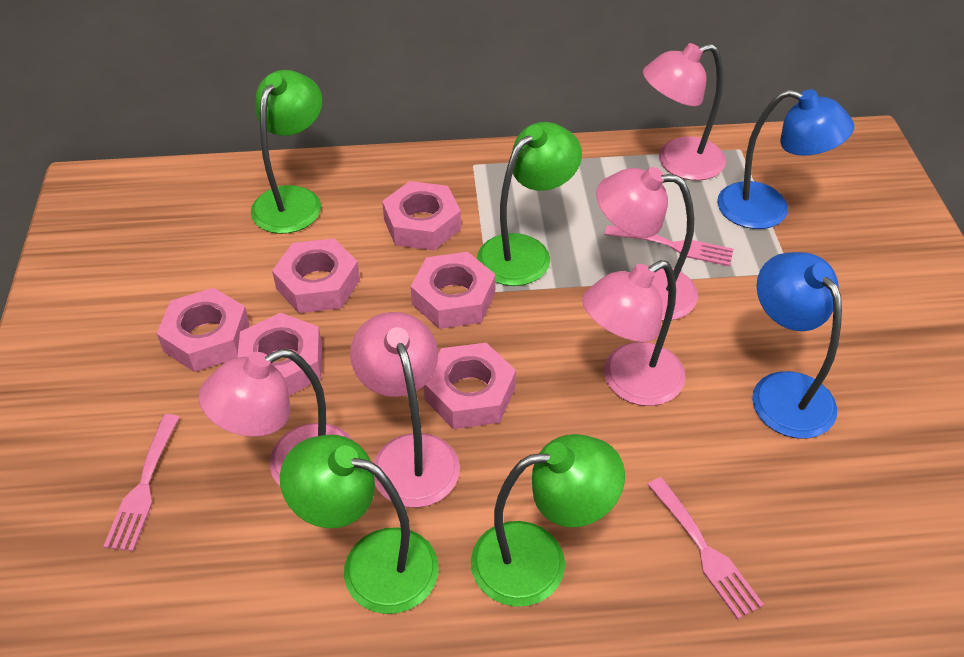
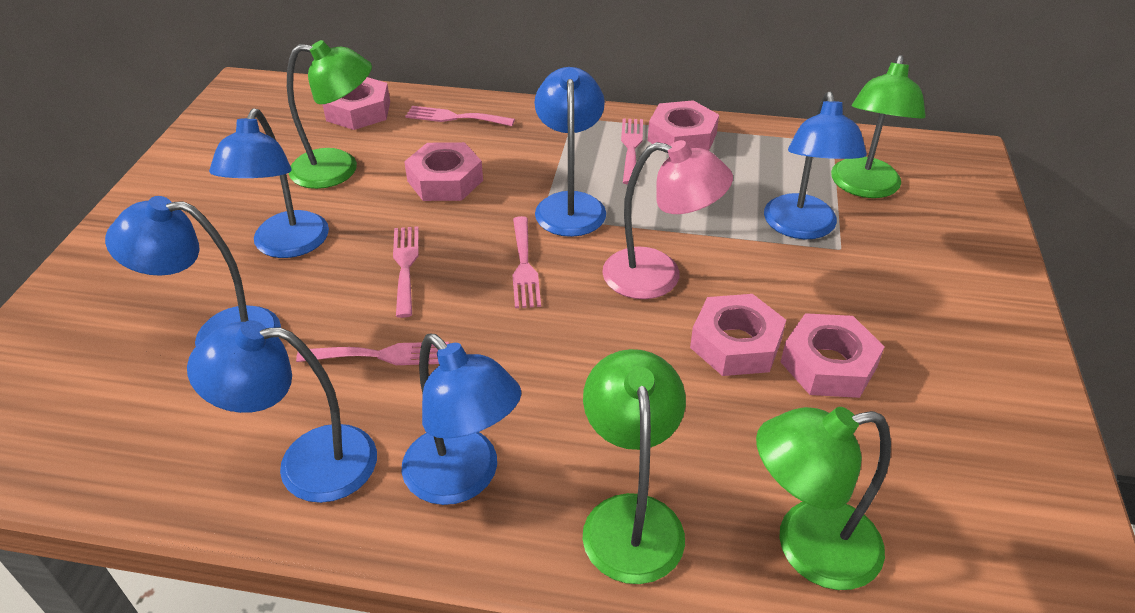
blue lamp: 2 -> 6
pink fork: 3 -> 5
pink lamp: 5 -> 1
pink nut: 6 -> 5

